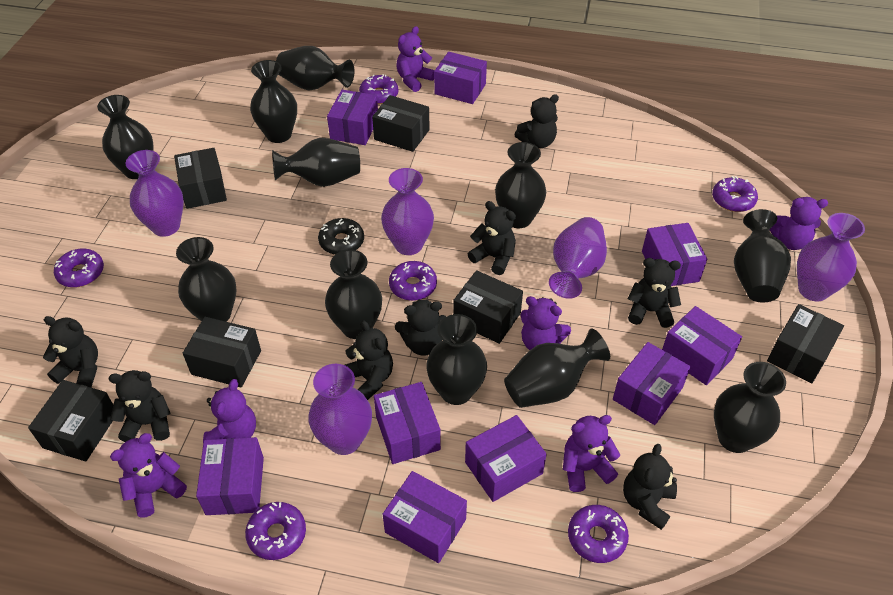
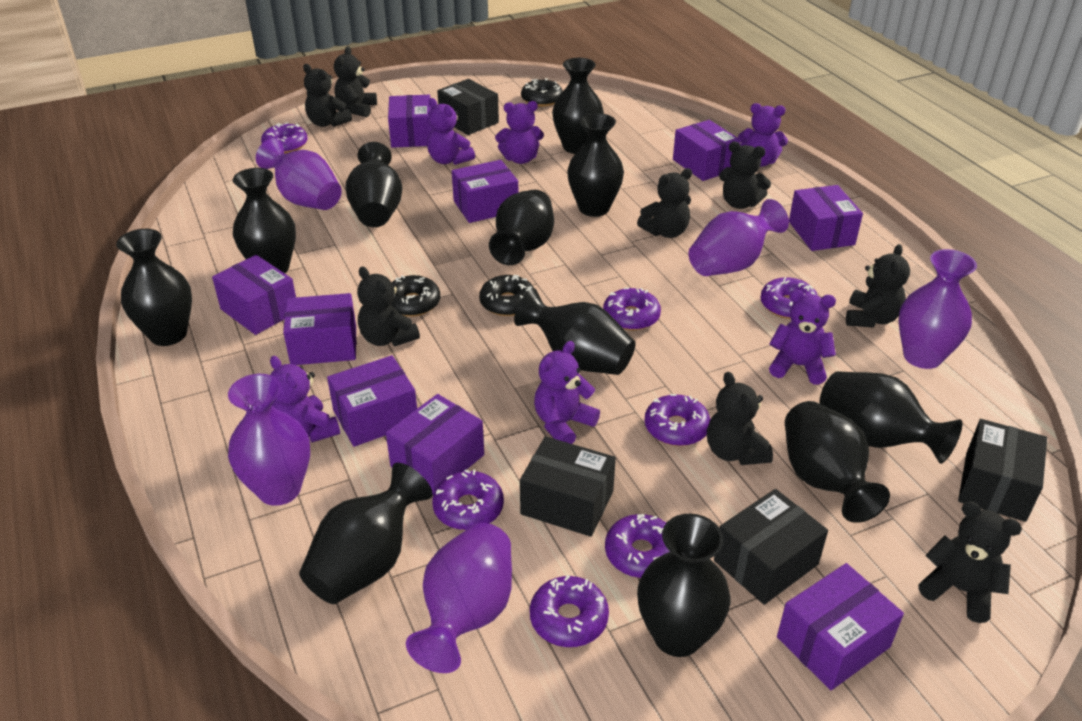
black box: 6 -> 4
black donut: 1 -> 3
purple donut: 6 -> 7

